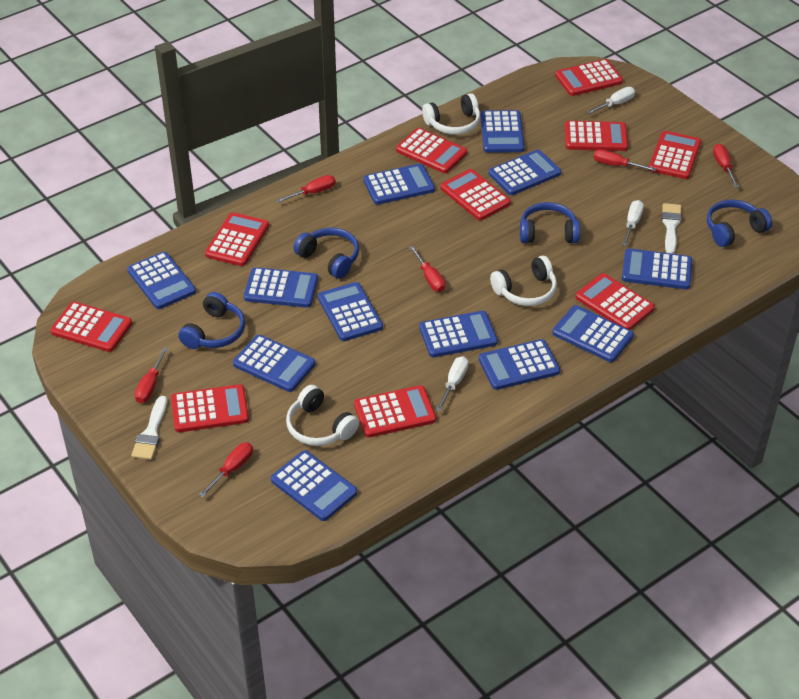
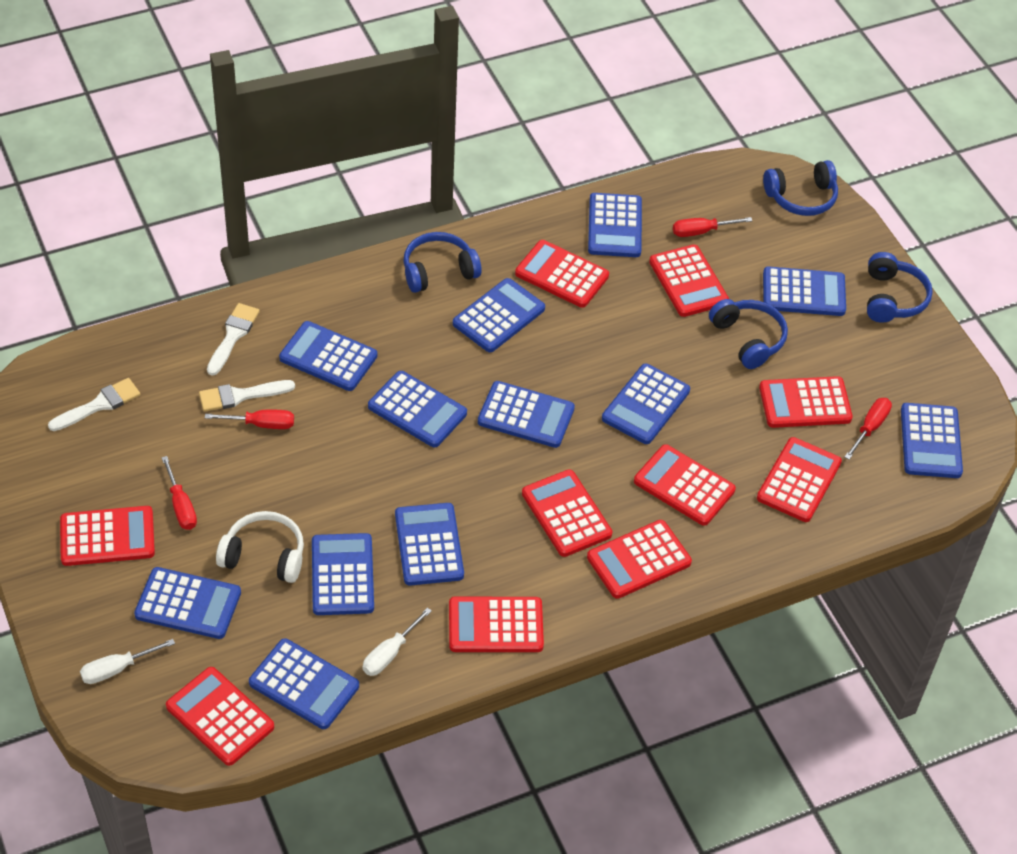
red screwdriver: 6 -> 4
white brush: 2 -> 3
white headphones: 3 -> 1
white screwdriver: 3 -> 2

